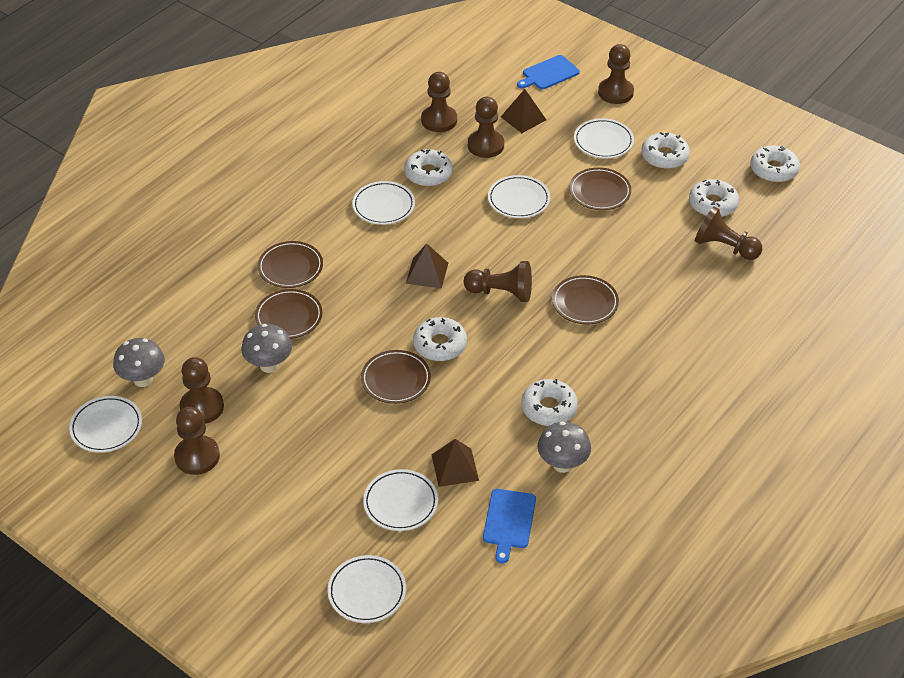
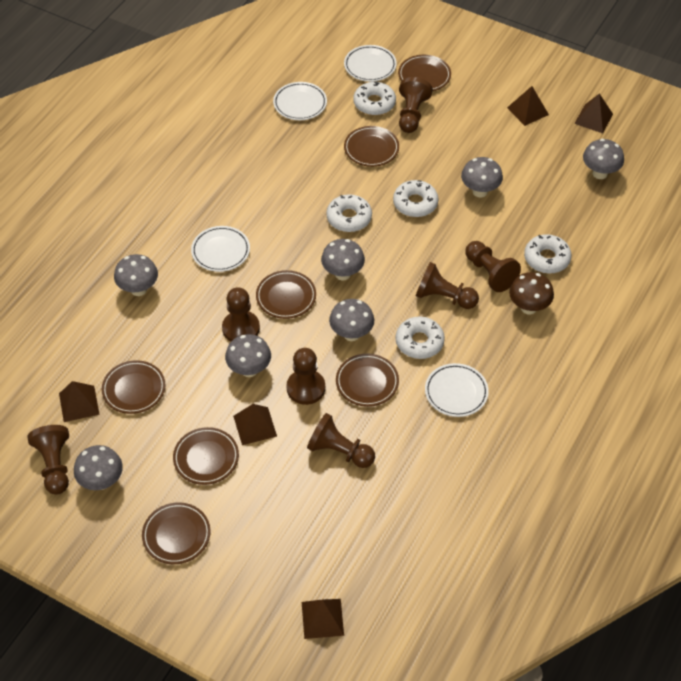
blue cutting board: 2 -> 0
brown mushroom: 0 -> 1
brown plate: 5 -> 7
brown pyramid: 3 -> 5
grey mushroom: 3 -> 7
white donut: 6 -> 5
white plate: 6 -> 4

